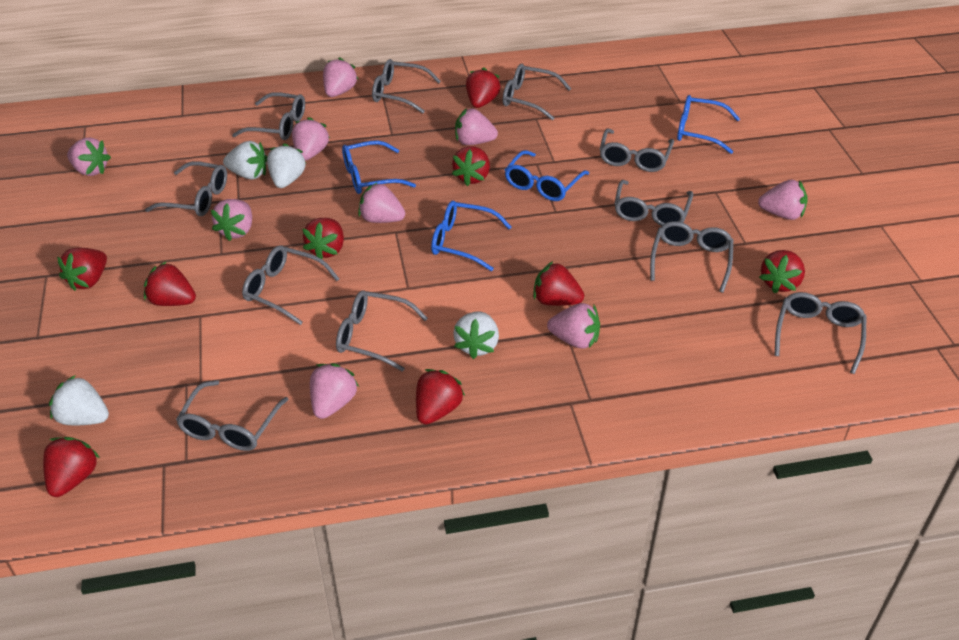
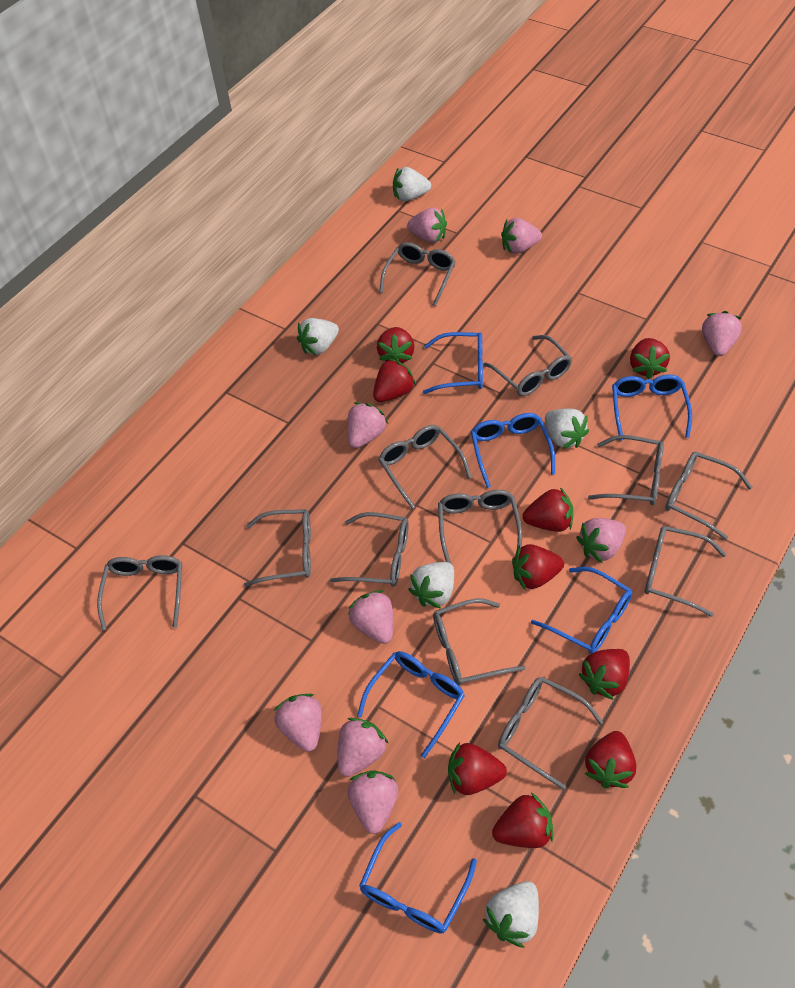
blue glasses: 4 -> 6
grey glasses: 11 -> 12
white strawberry: 4 -> 5

